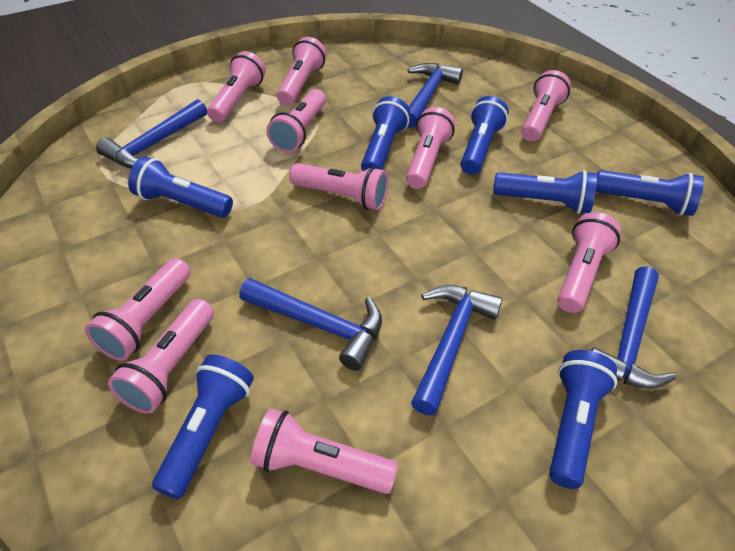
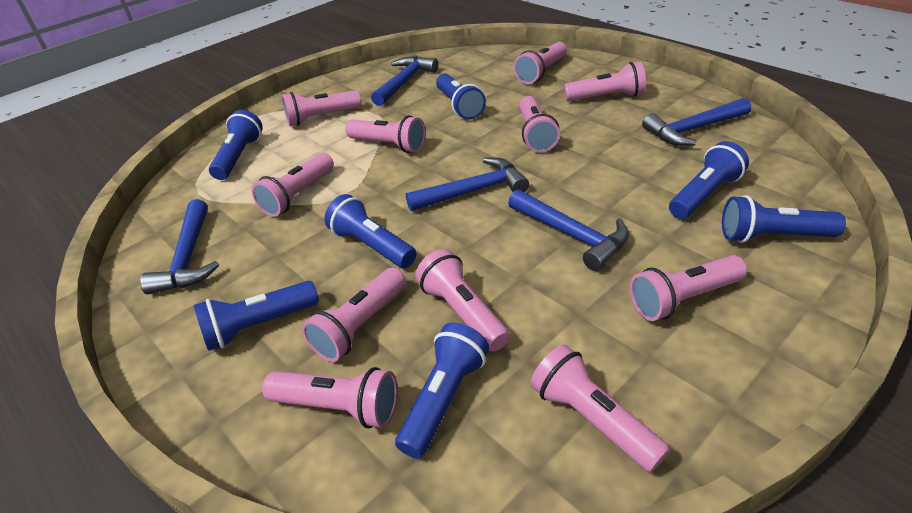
pink flashlight: 10 -> 11

